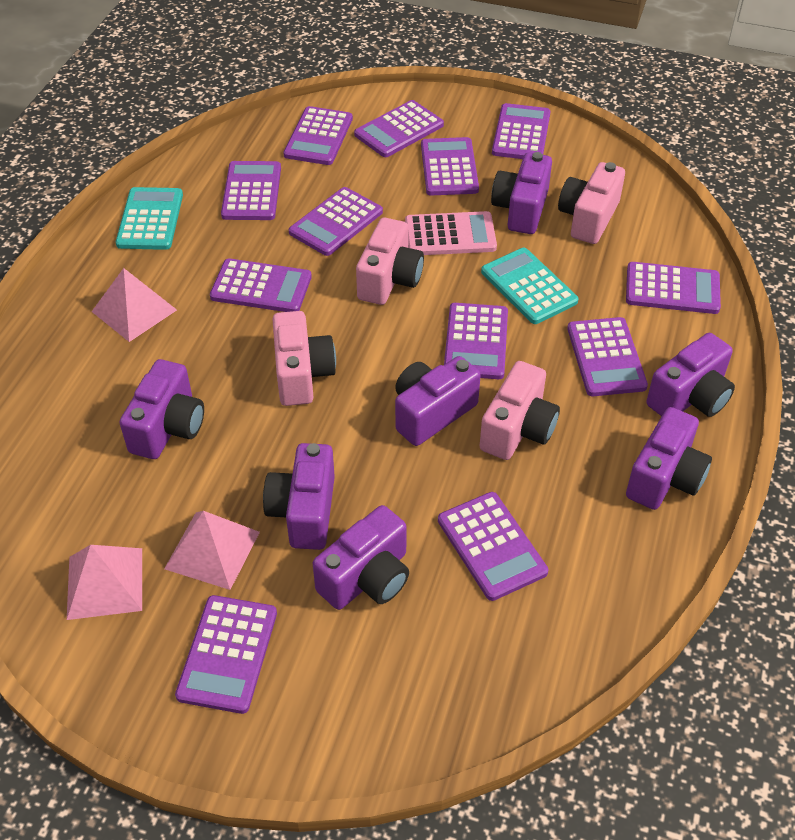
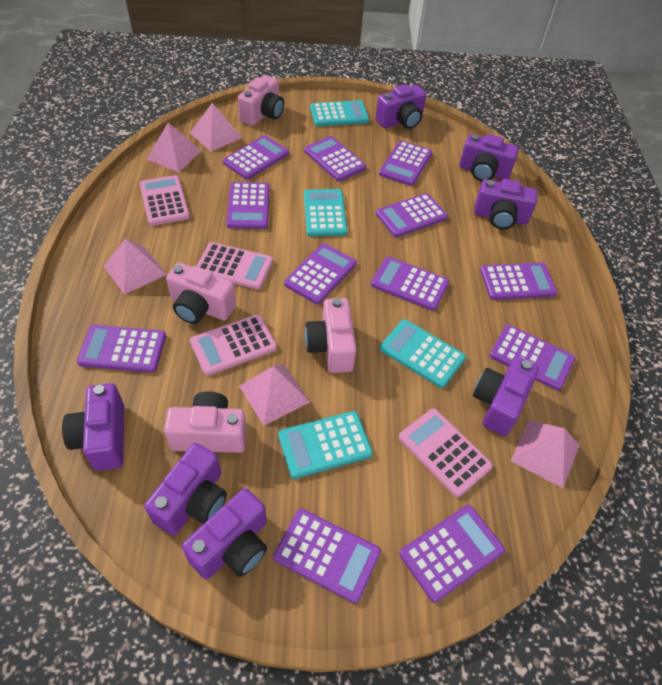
pink calculator: 1 -> 4
pink pyramid: 3 -> 5
turquoise calculator: 2 -> 4

